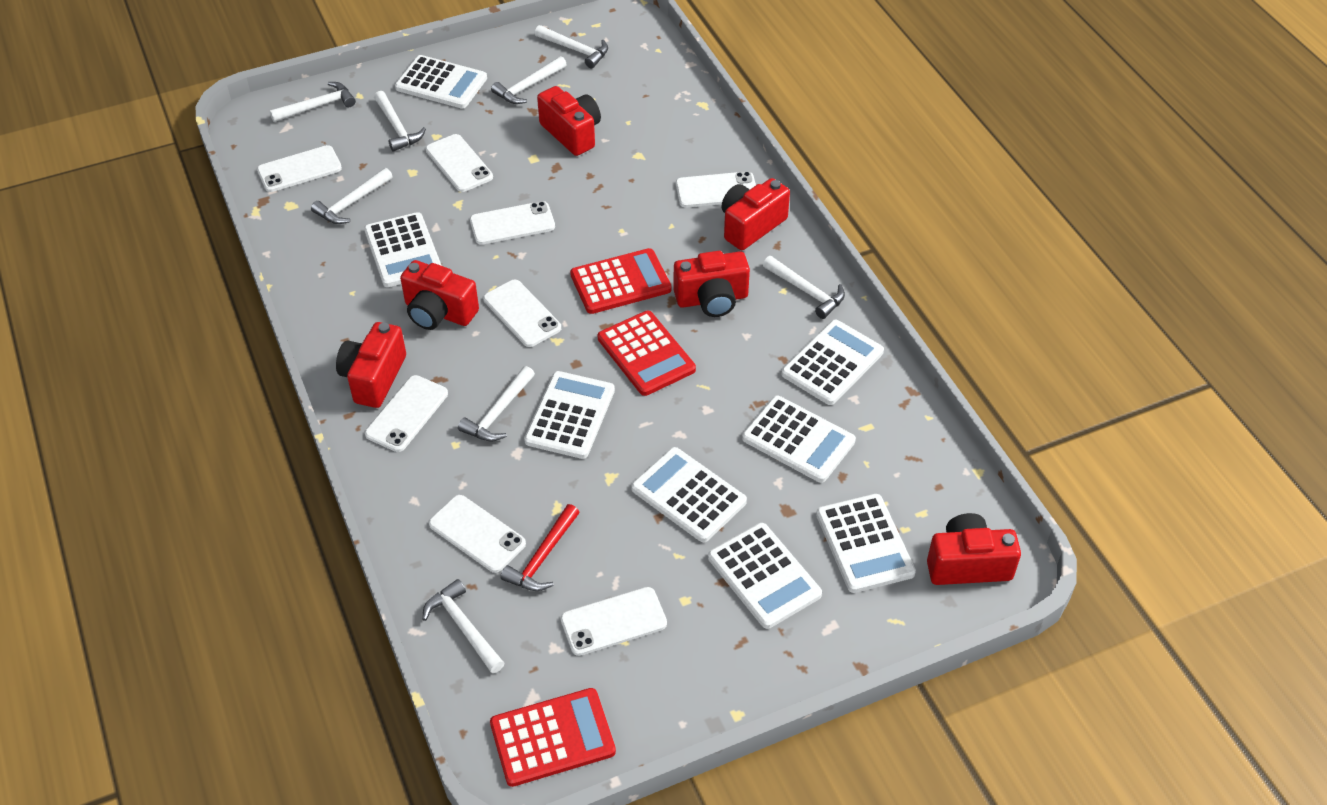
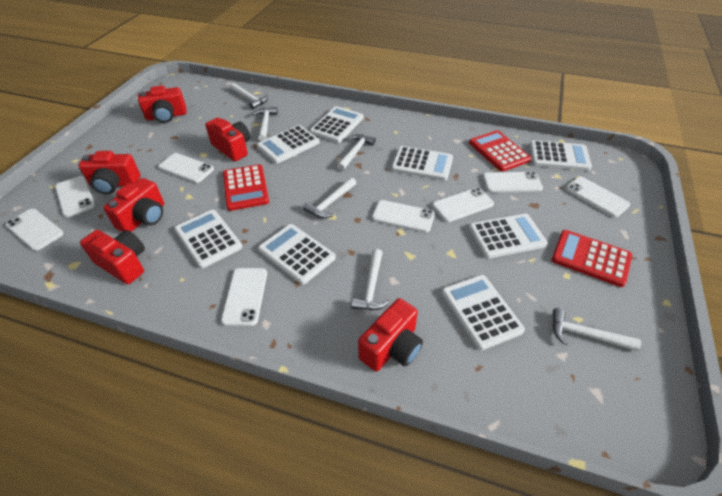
red hammer: 1 -> 0
white hammer: 8 -> 6

